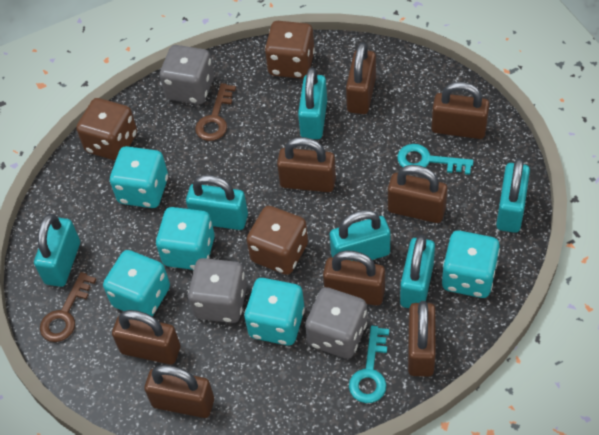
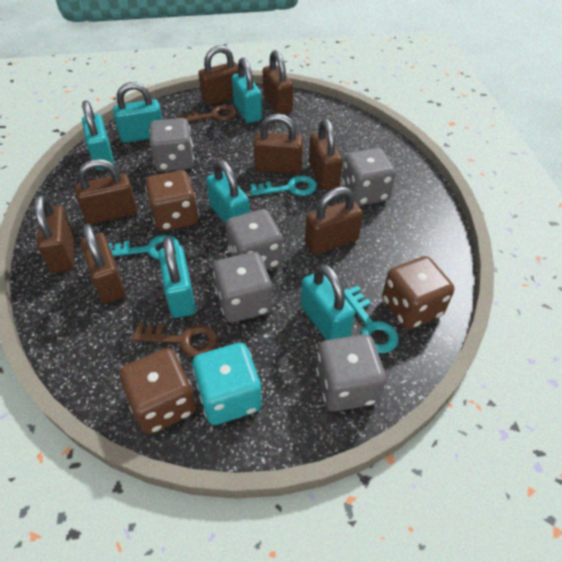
grey dice: 3 -> 5
turquoise dice: 5 -> 1
turquoise key: 2 -> 3

